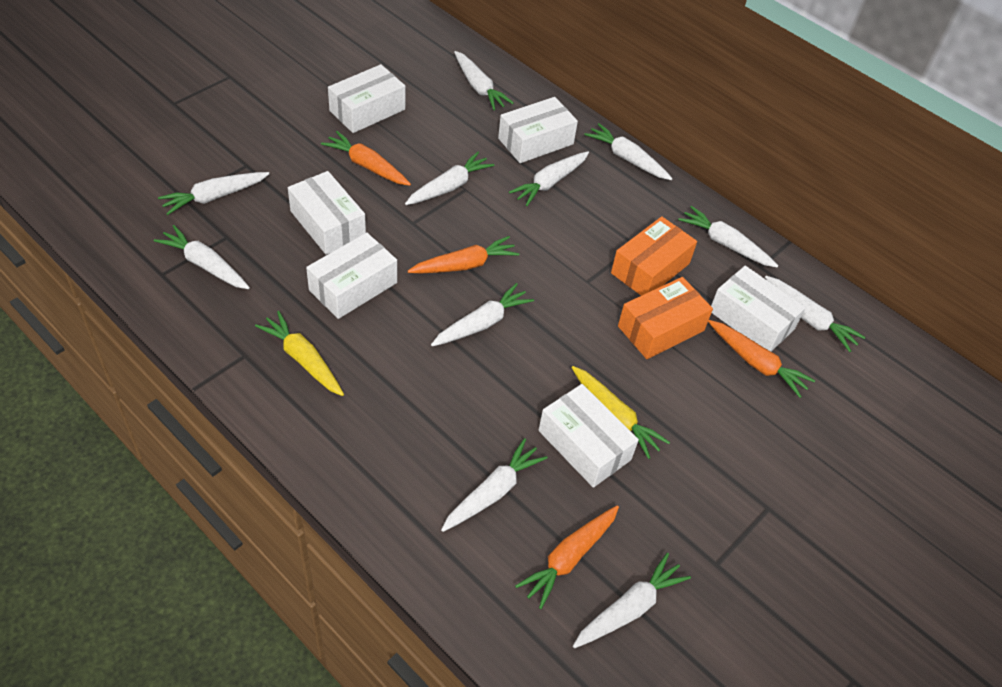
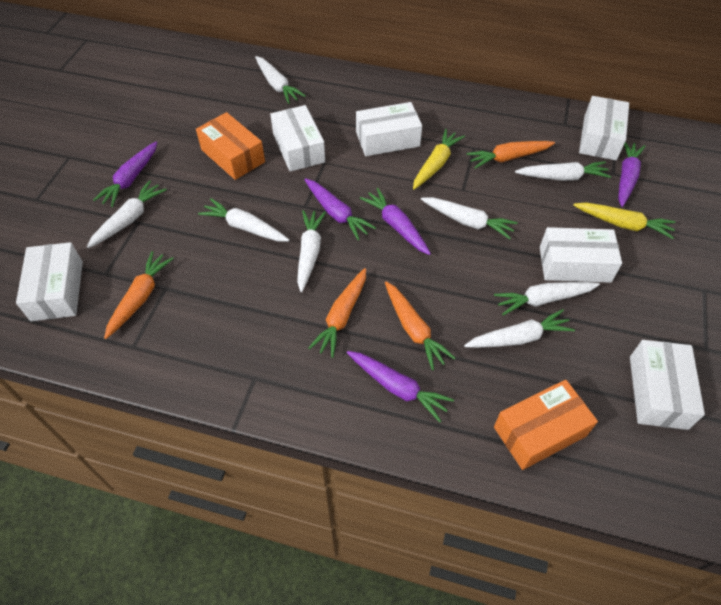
purple carrot: 0 -> 5
white carrot: 11 -> 8

